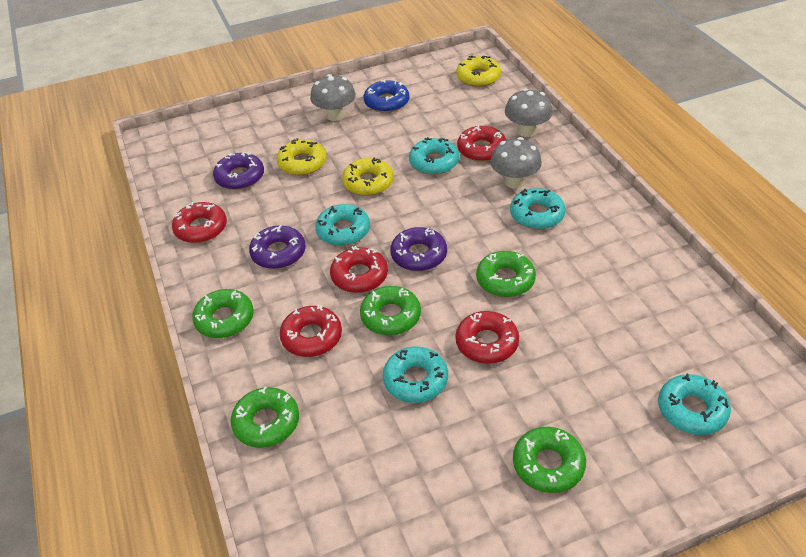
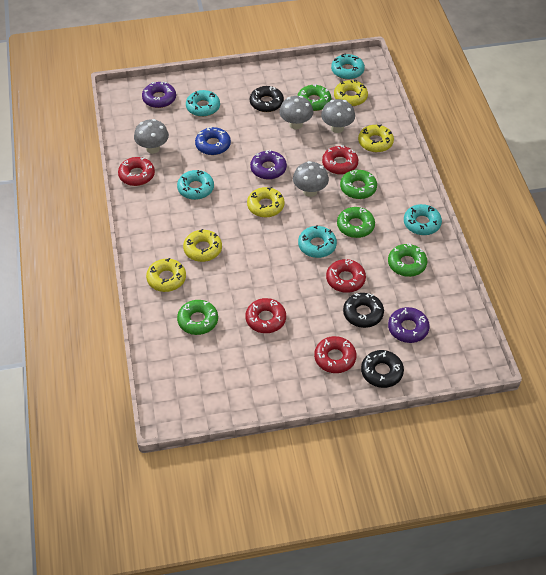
black donut: 0 -> 3
grey mushroom: 3 -> 4
yellow donut: 3 -> 5

